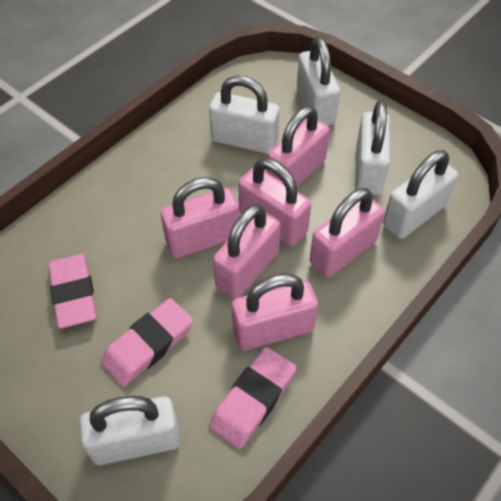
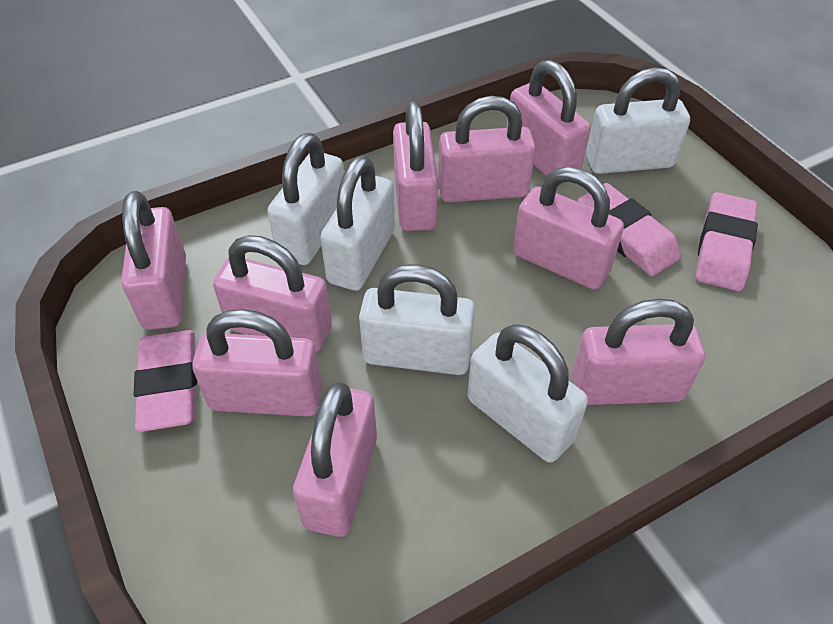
pink padlock: 6 -> 9

